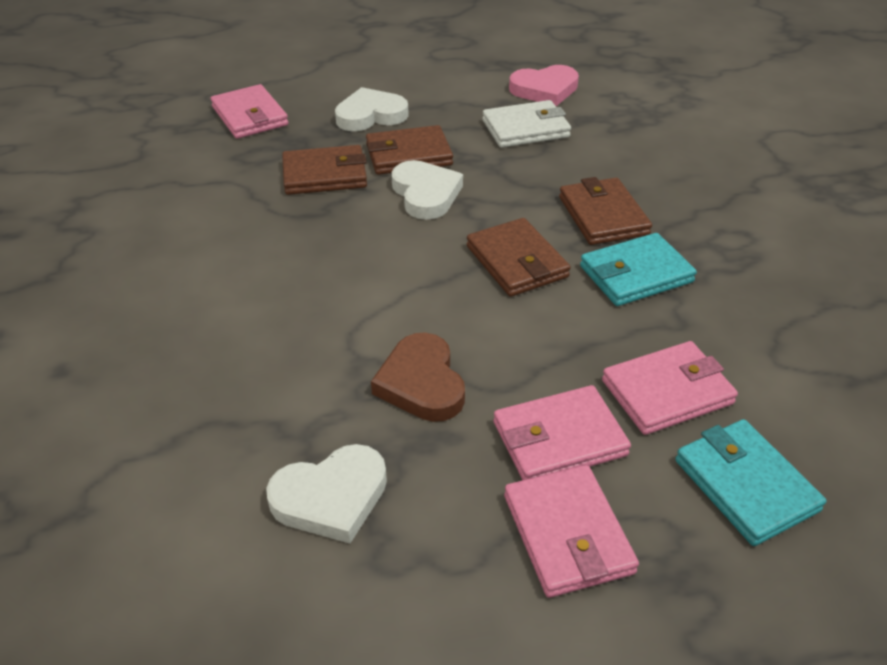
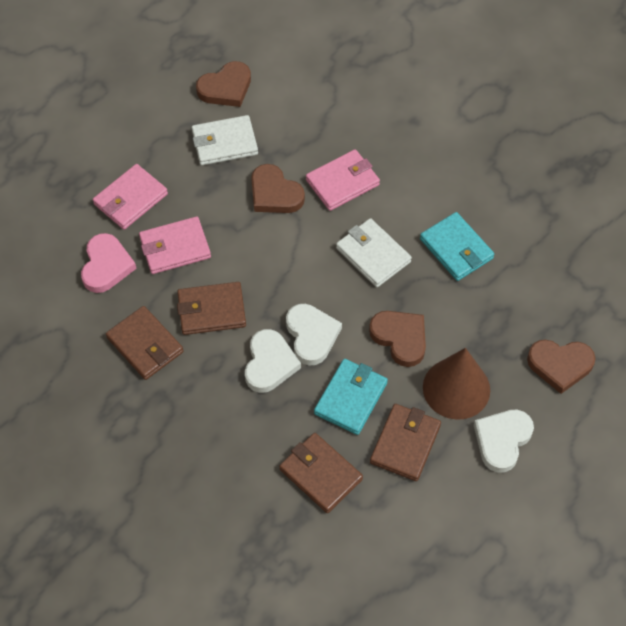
brown cone: 0 -> 1
brown heart: 1 -> 4
pink wallet: 4 -> 3
white wallet: 1 -> 2

